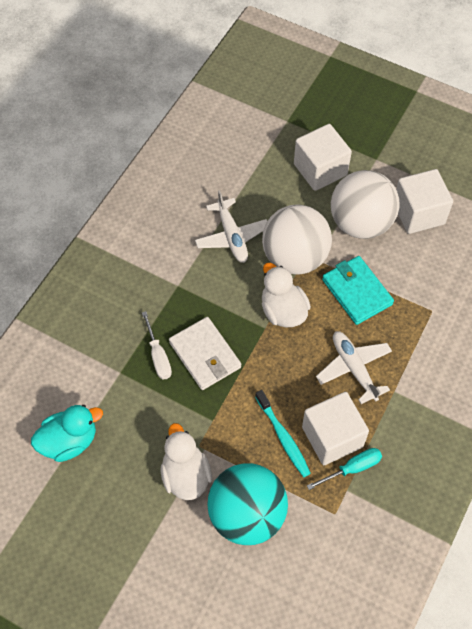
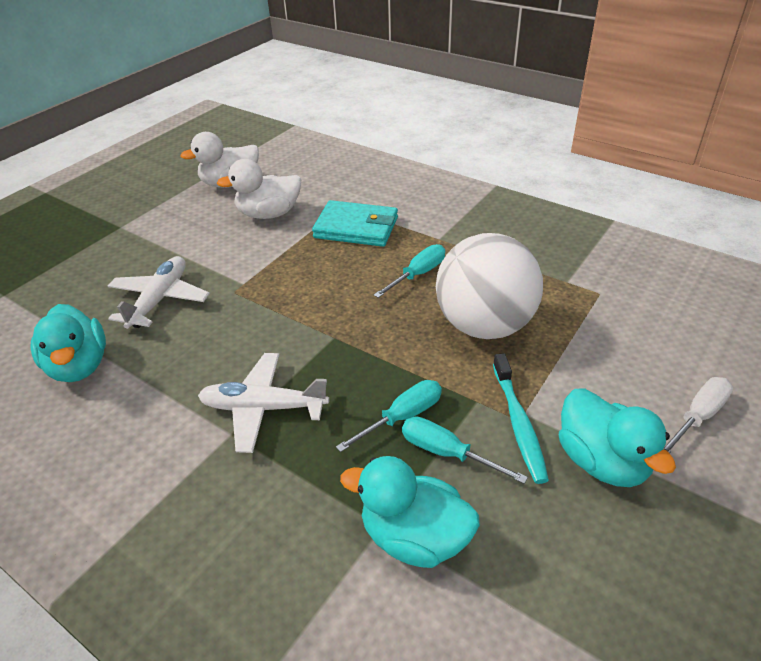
turquoise ball: 1 -> 0
turquoise duck: 1 -> 3
turquoise screwdriver: 1 -> 3
white ball: 2 -> 1
white cube: 3 -> 0
white wallet: 1 -> 0

